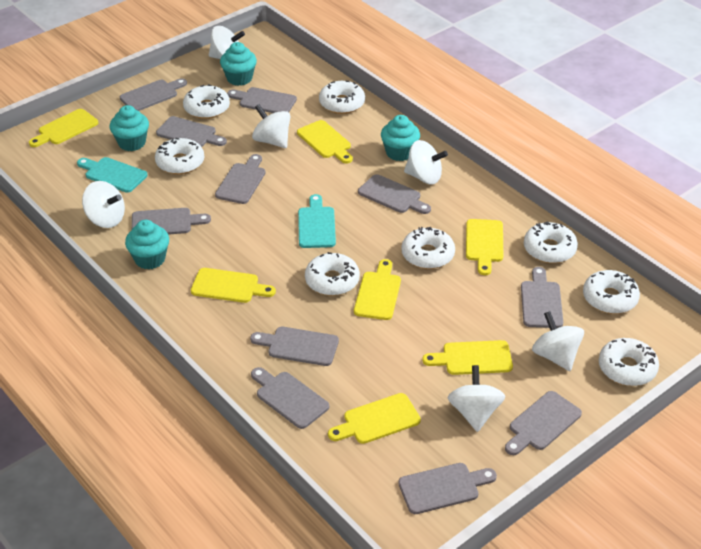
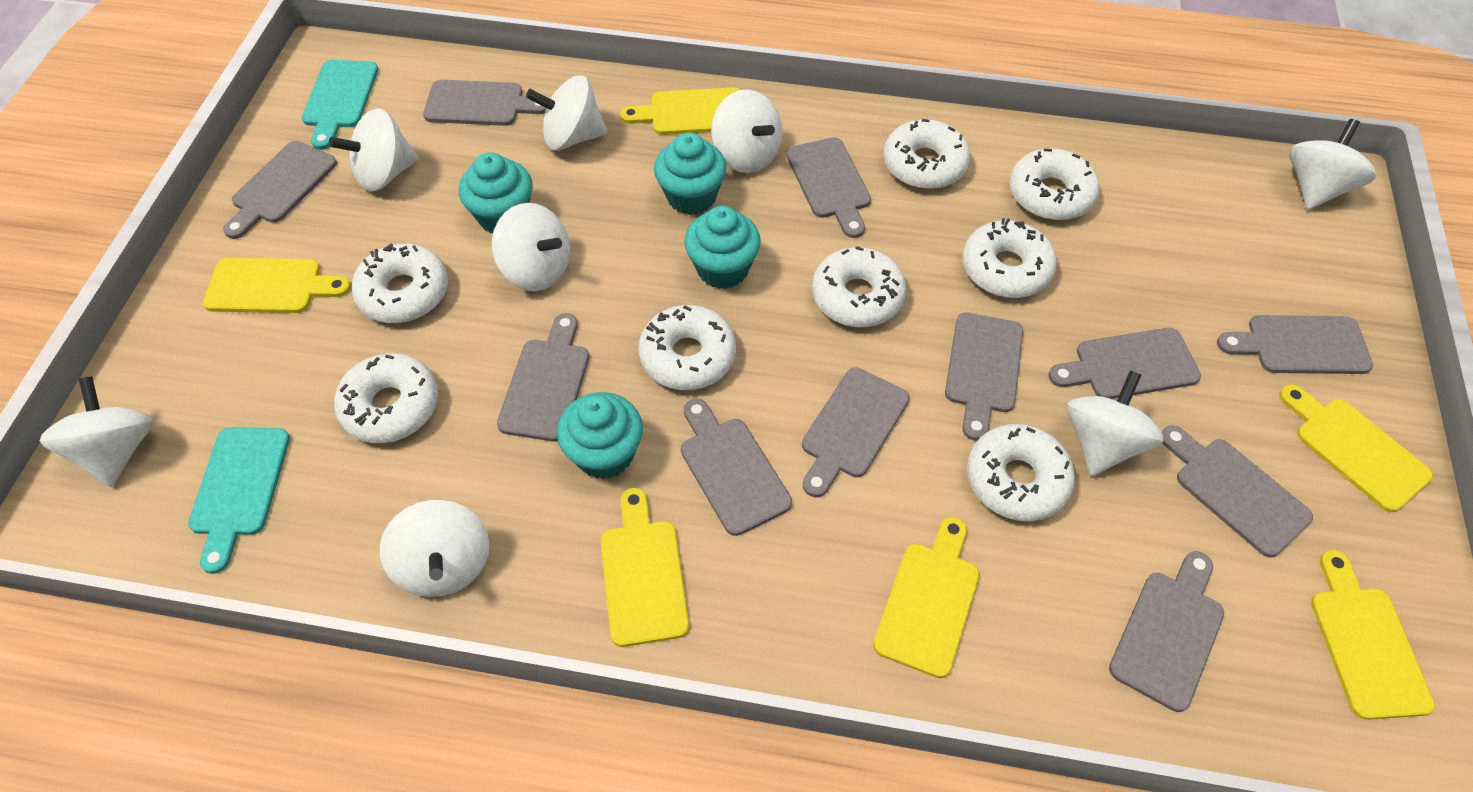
white spinning top: 6 -> 8
yellow cutting board: 7 -> 6

